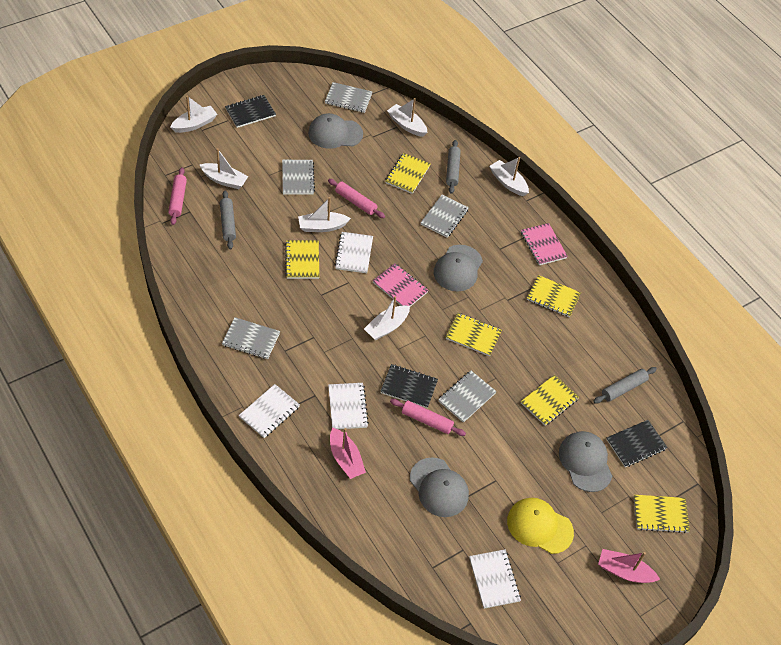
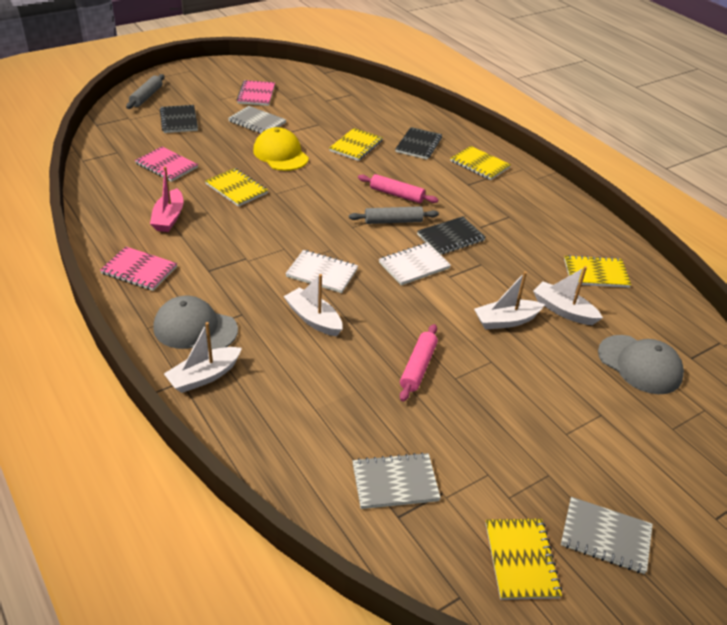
grey cap: 4 -> 2
grey notebook: 5 -> 3
grey rolling pin: 3 -> 2
pink boat: 2 -> 1
pink notebook: 2 -> 3
pink rolling pin: 3 -> 2
white boat: 6 -> 4
white notebook: 4 -> 2
yellow notebook: 6 -> 5

